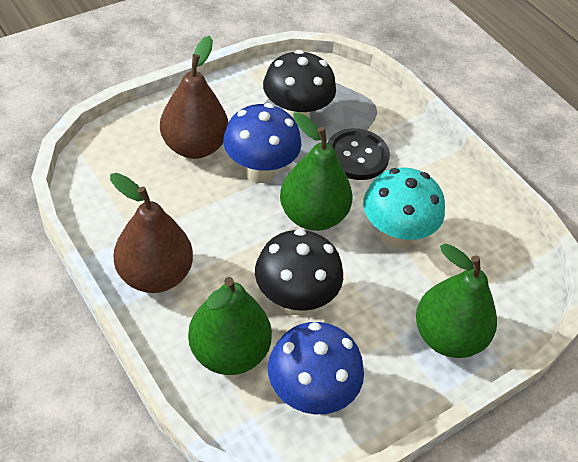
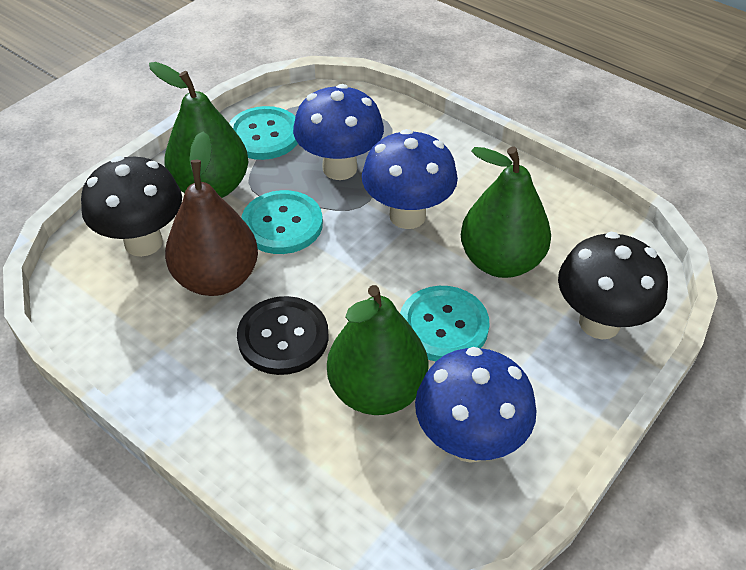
blue mushroom: 2 -> 3
brown pear: 2 -> 1
turquoise button: 0 -> 3
turquoise mushroom: 1 -> 0

